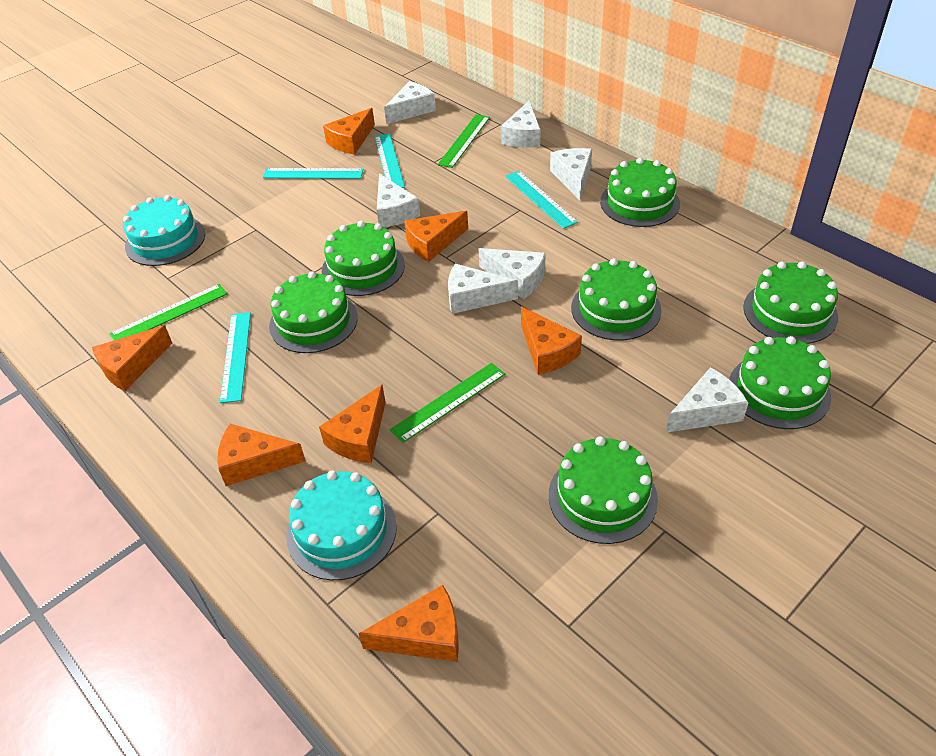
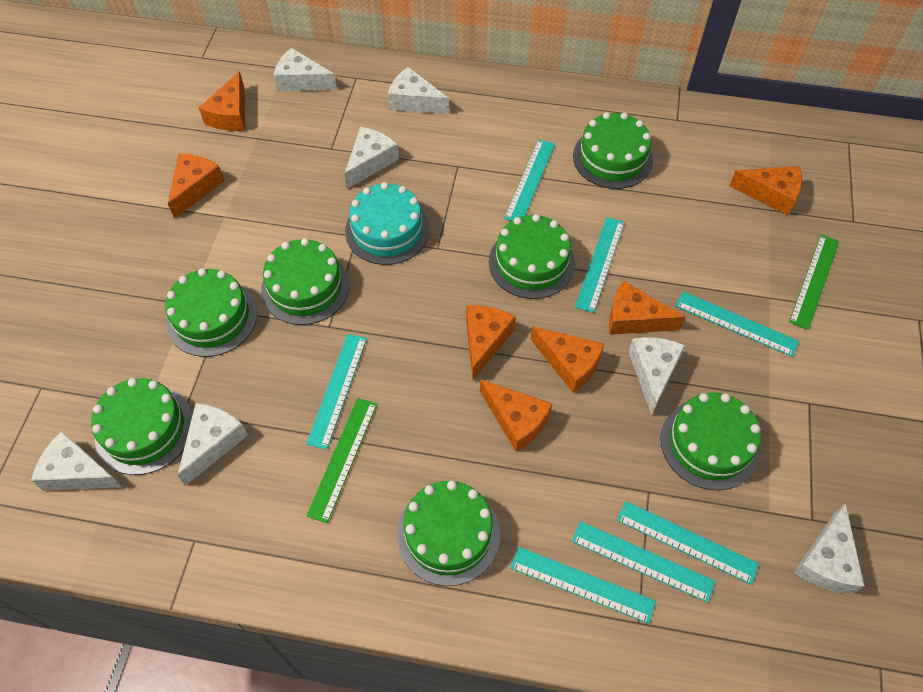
green ruler: 3 -> 2
turquoise cake: 2 -> 1
turquoise ruler: 4 -> 7

